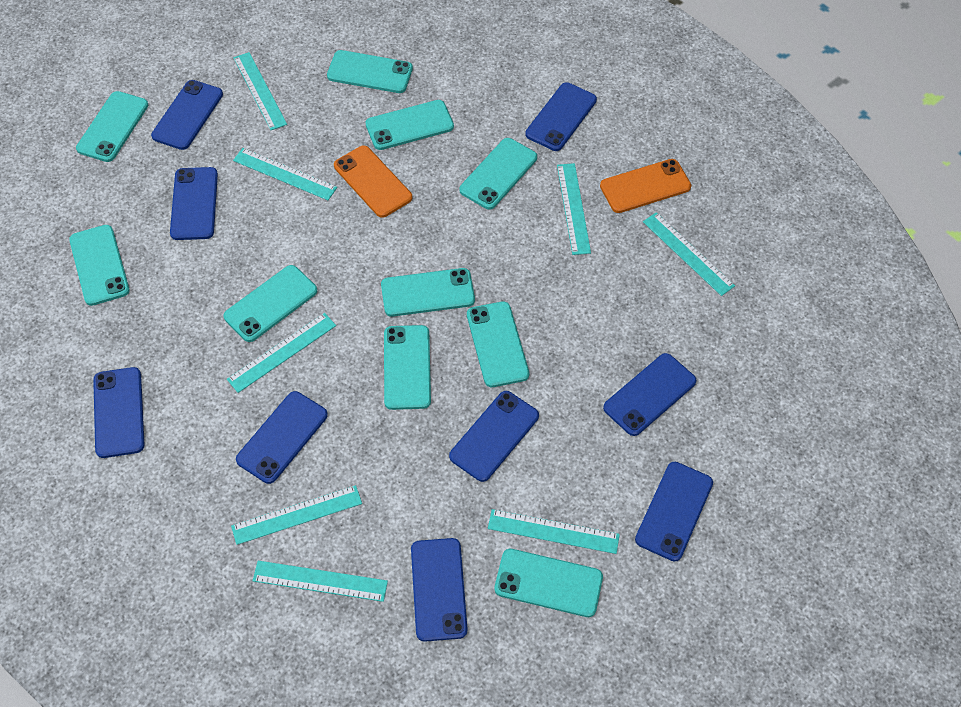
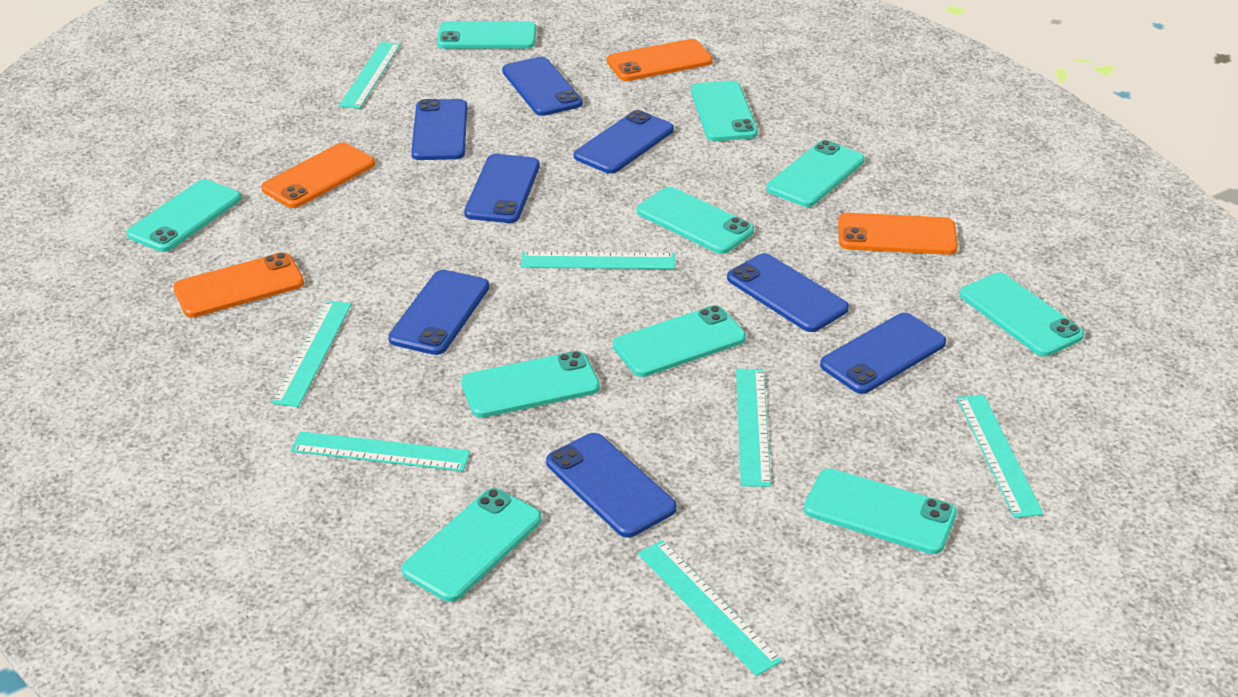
blue phone: 9 -> 8
orange phone: 2 -> 4
turquoise ruler: 8 -> 7

